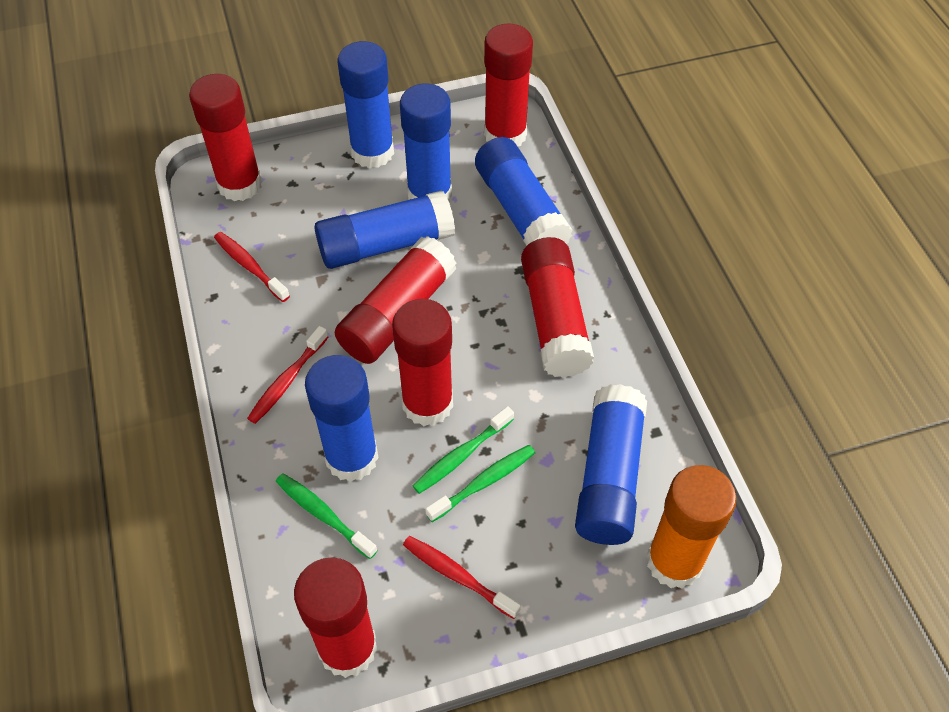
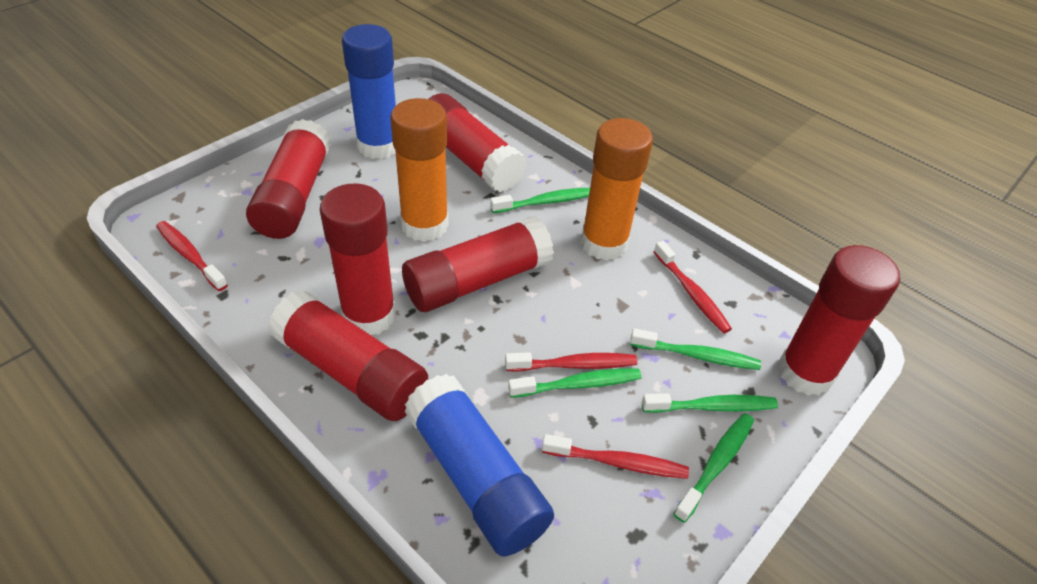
blue glue stick: 6 -> 2
green toothbrush: 3 -> 5
orange glue stick: 1 -> 2
red toothbrush: 3 -> 4

